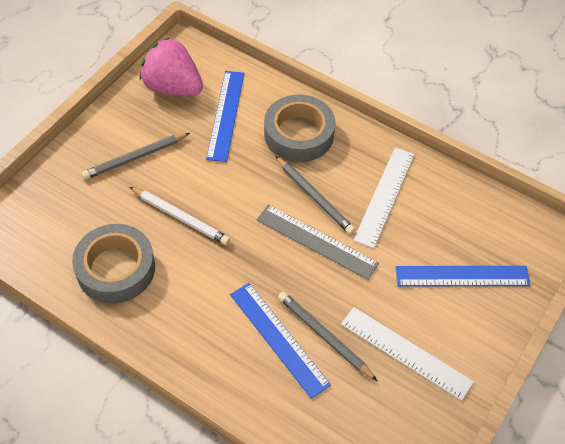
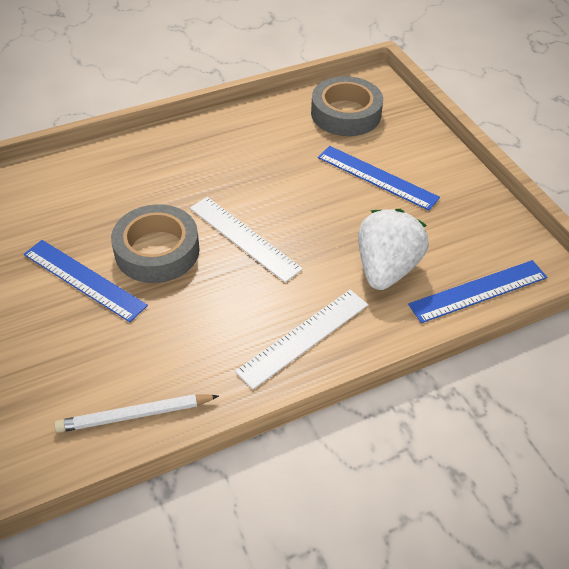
grey pencil: 3 -> 0
grey ruler: 1 -> 0
pink strawberry: 1 -> 0
white strawberry: 0 -> 1

